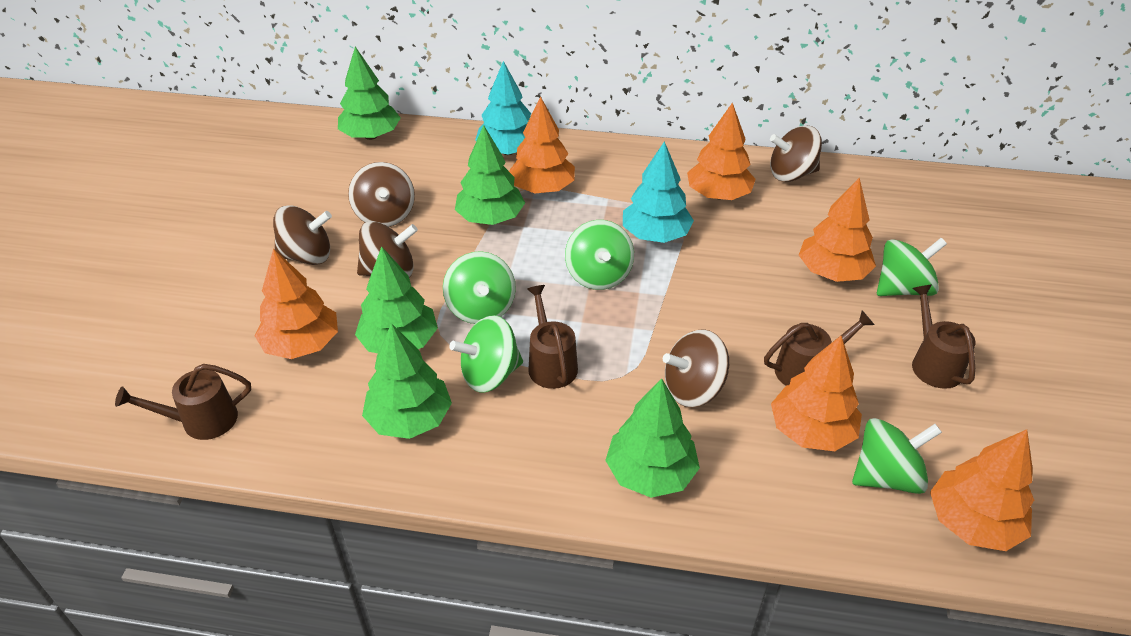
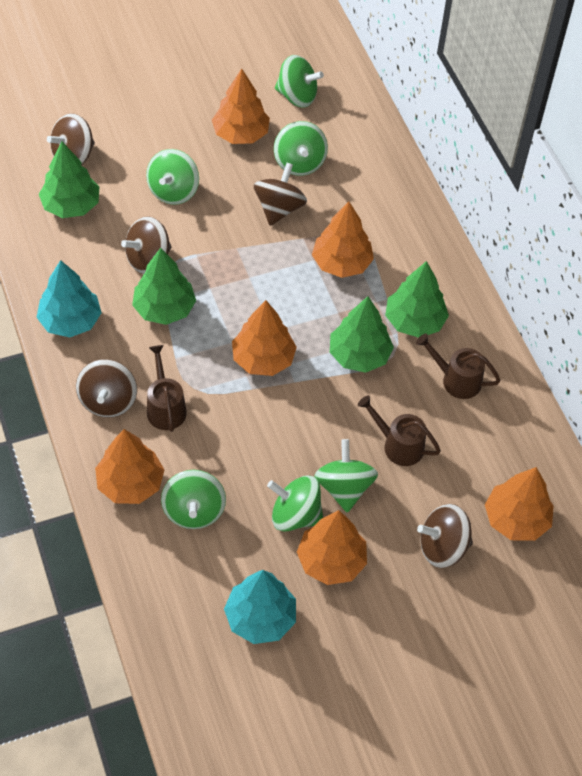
brown watering can: 4 -> 3
green spinning top: 5 -> 6
green tree: 5 -> 4

